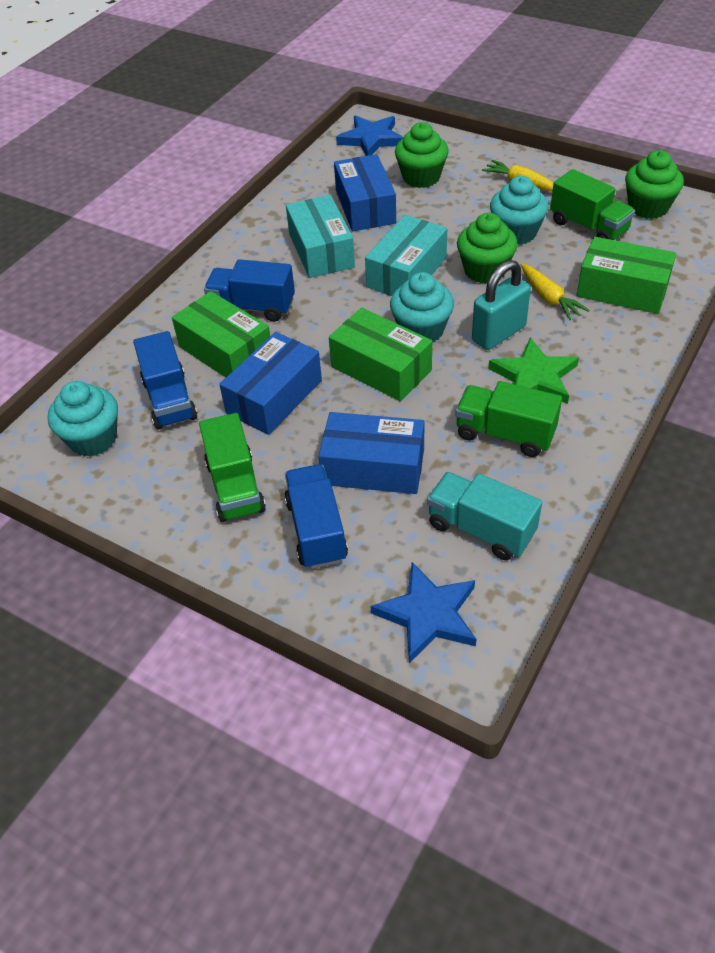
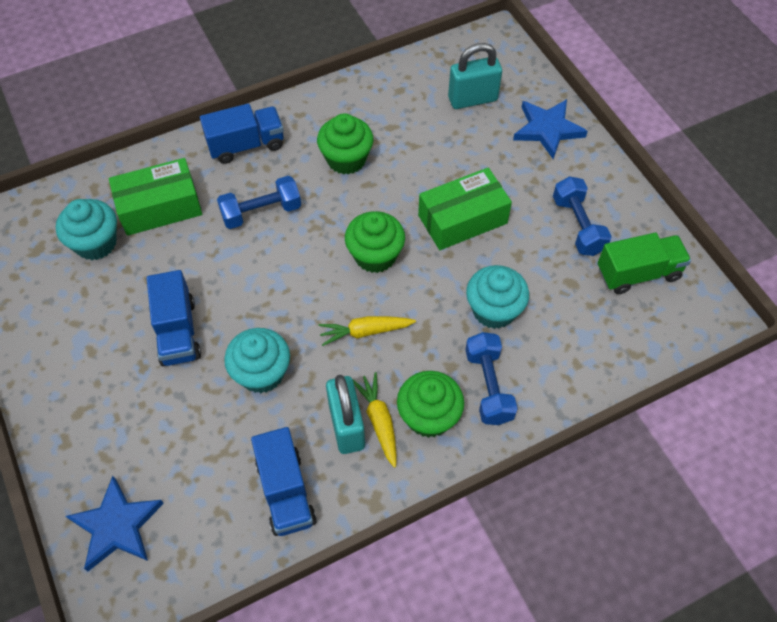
blue box: 3 -> 0
blue dumbbell: 0 -> 3
green box: 3 -> 2
green star: 1 -> 0
green truck: 3 -> 1
turquoise box: 2 -> 0
turquoise padlock: 1 -> 2
turquoise truck: 1 -> 0

